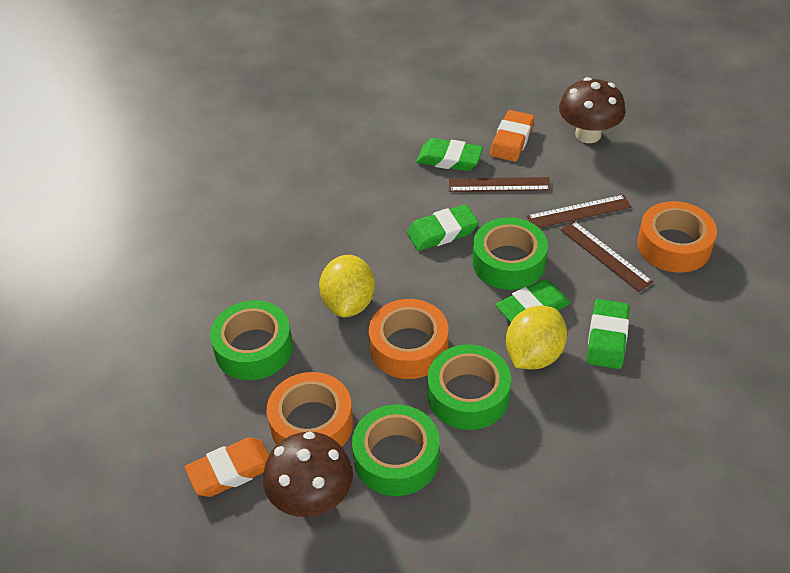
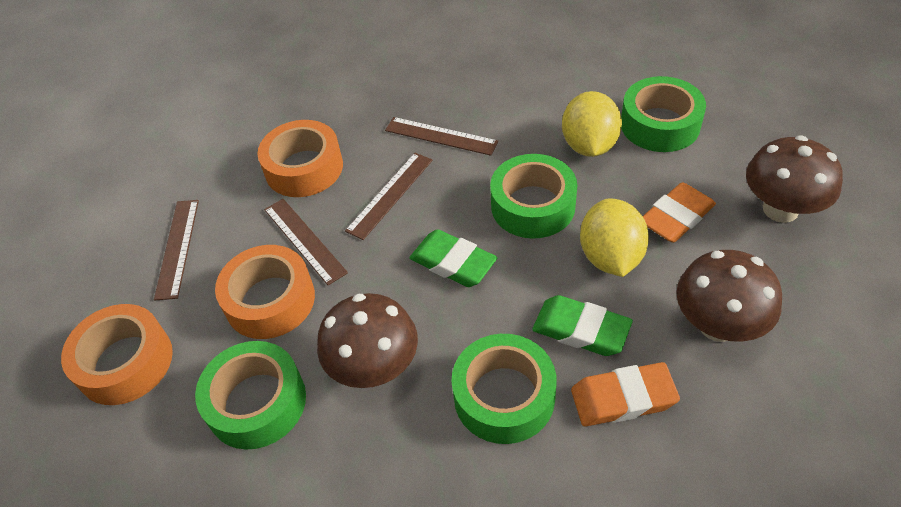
brown mushroom: 2 -> 3
brown ruler: 3 -> 4
green eraser: 4 -> 2

